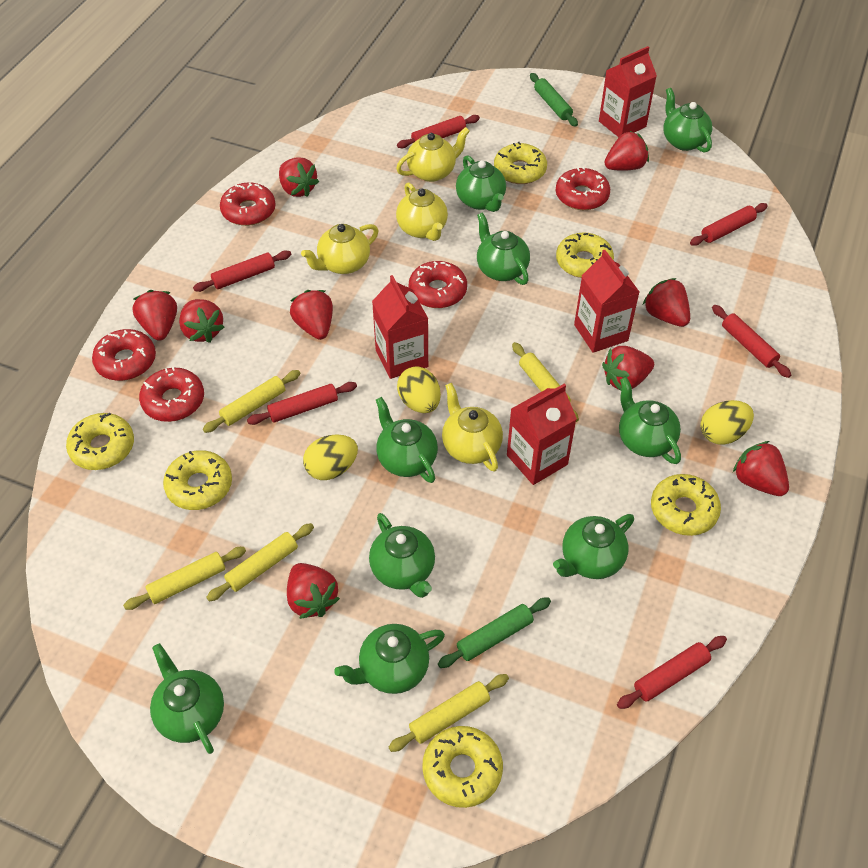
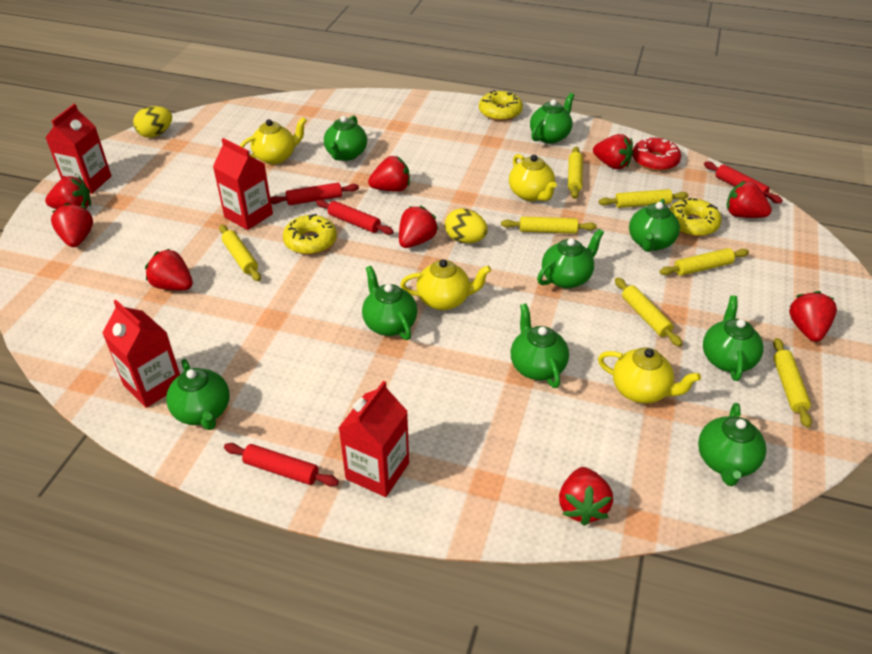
green rolling pin: 2 -> 0
red donut: 5 -> 1
red rolling pin: 6 -> 4
yellow donut: 6 -> 3
yellow egg: 3 -> 2
yellow rolling pin: 5 -> 7

